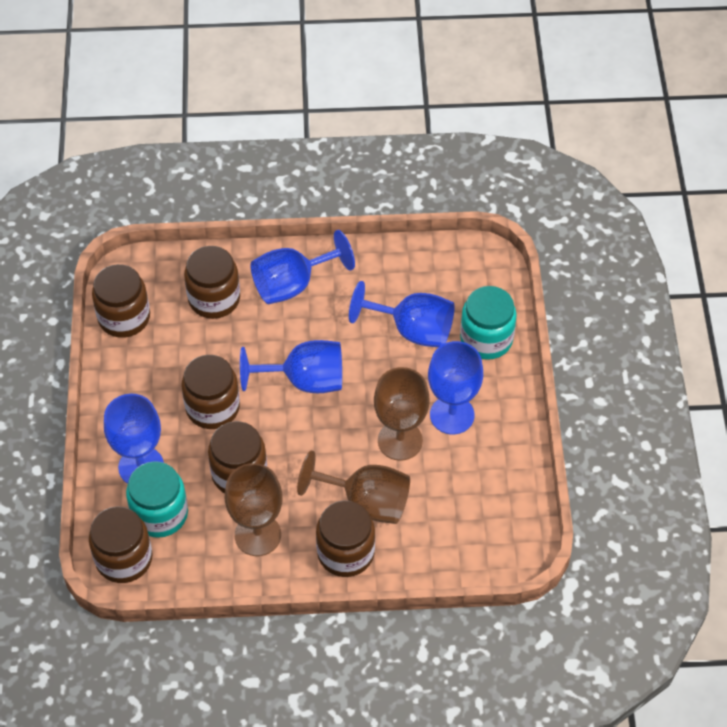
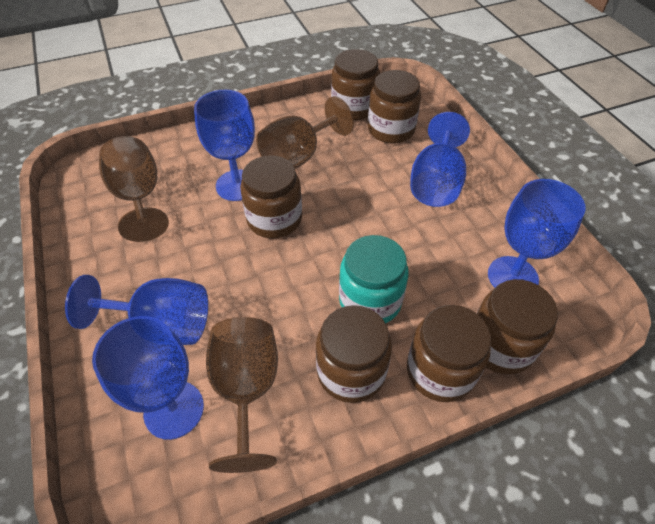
turquoise jar: 2 -> 1

